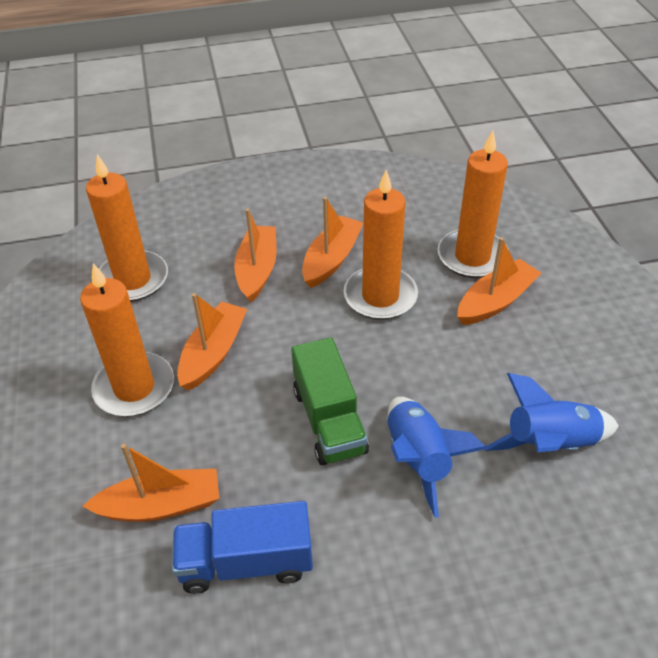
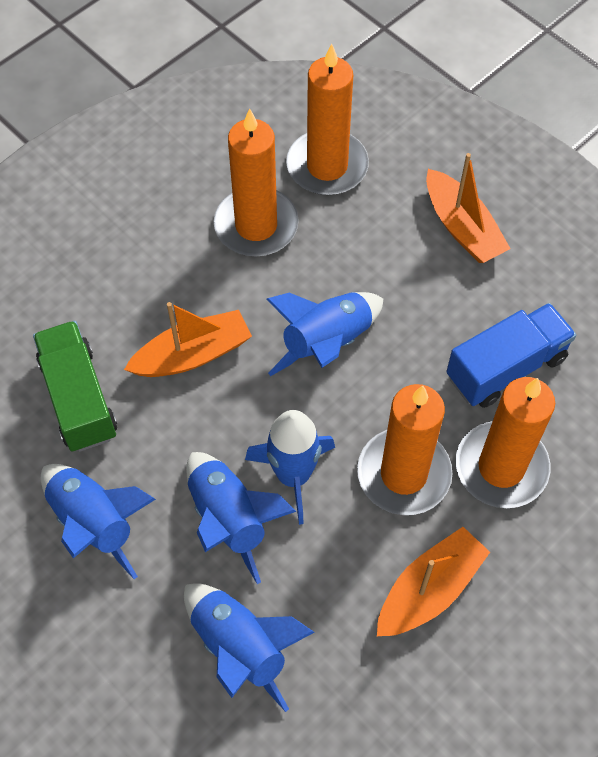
blue rocket: 2 -> 5
orange boat: 5 -> 3

